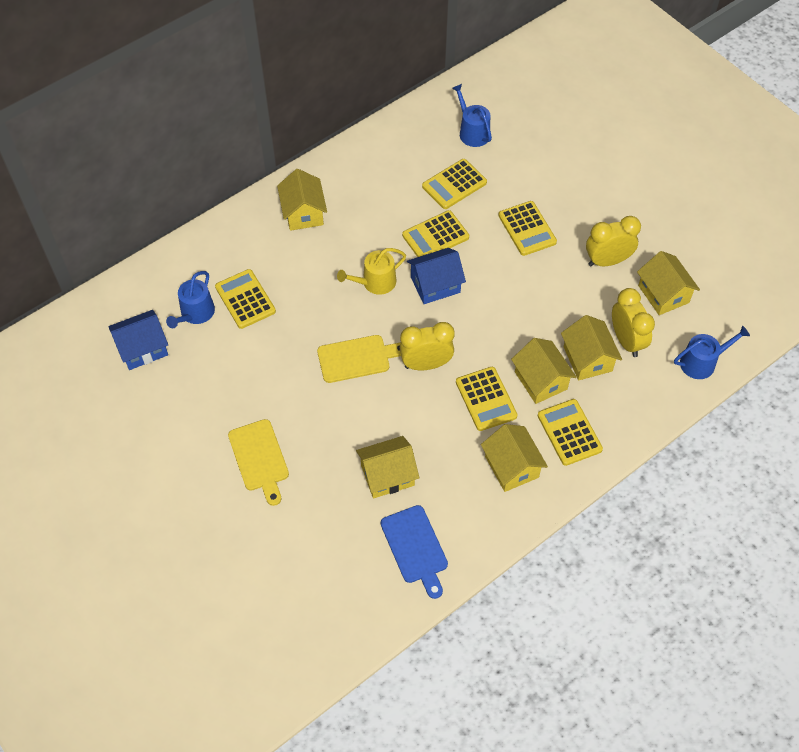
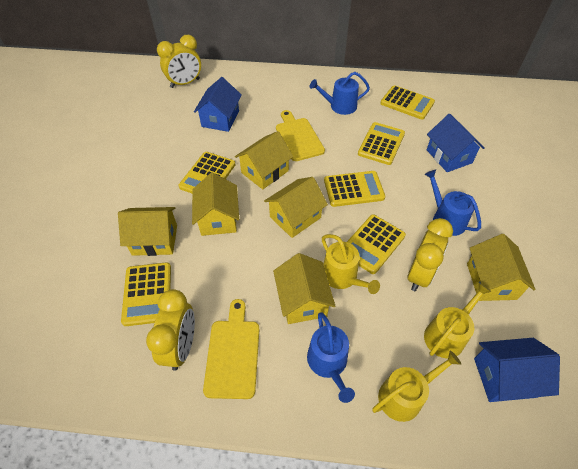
blue cutting board: 1 -> 0
blue house: 2 -> 3
yellow watering can: 1 -> 3

